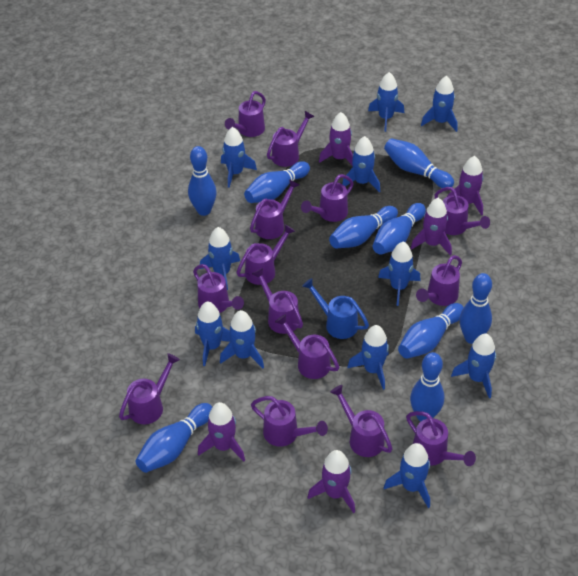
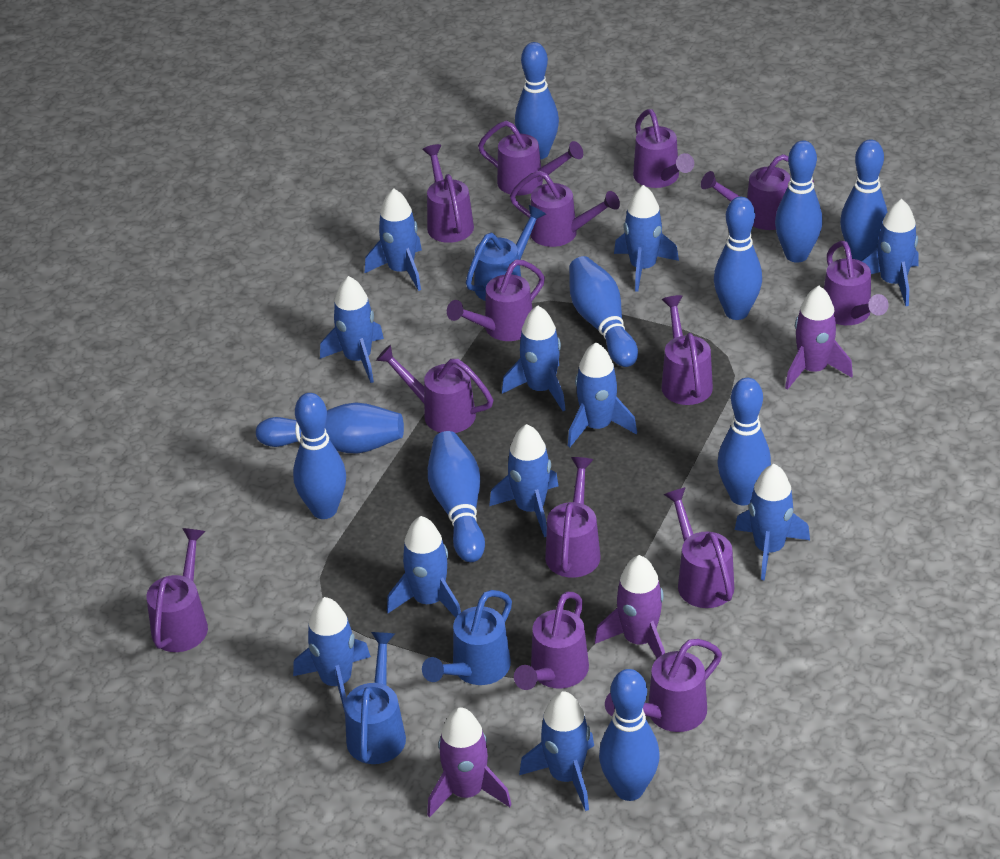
blue bowling pin: 9 -> 10
blue watering can: 1 -> 3
purple rocket: 5 -> 3

